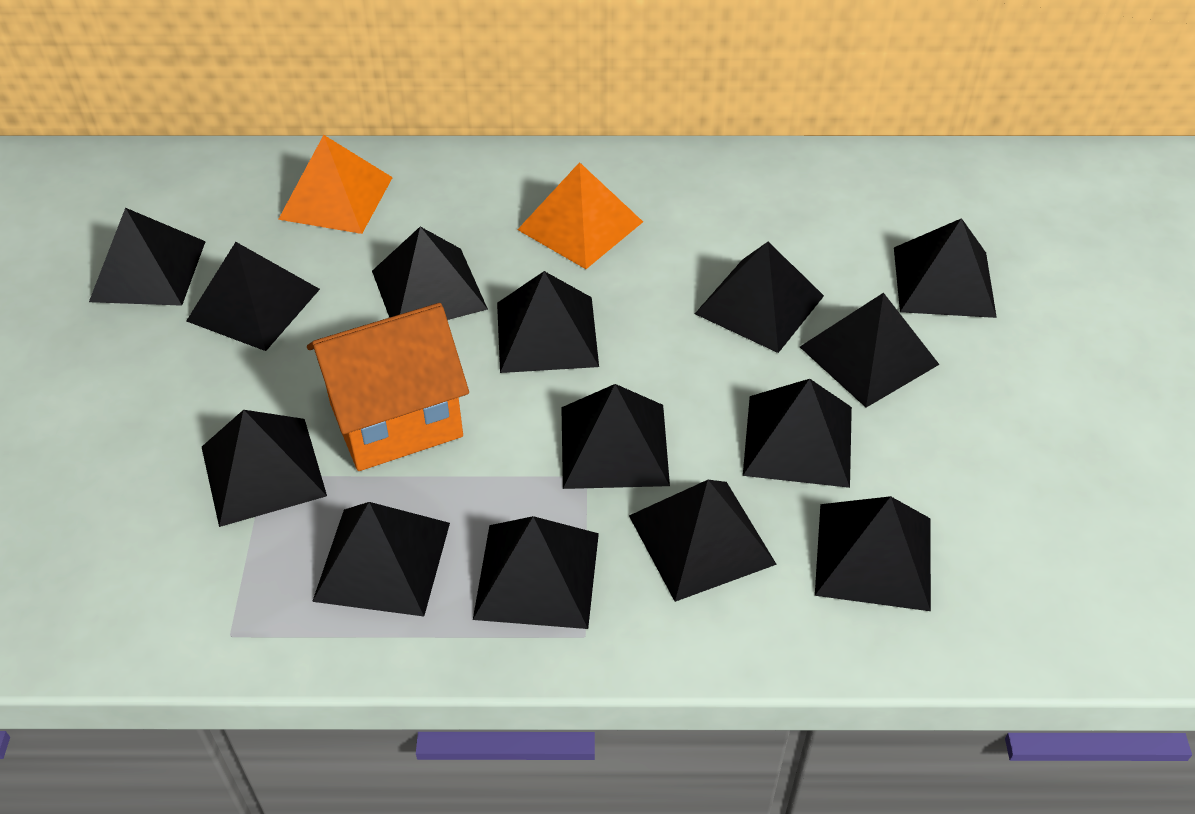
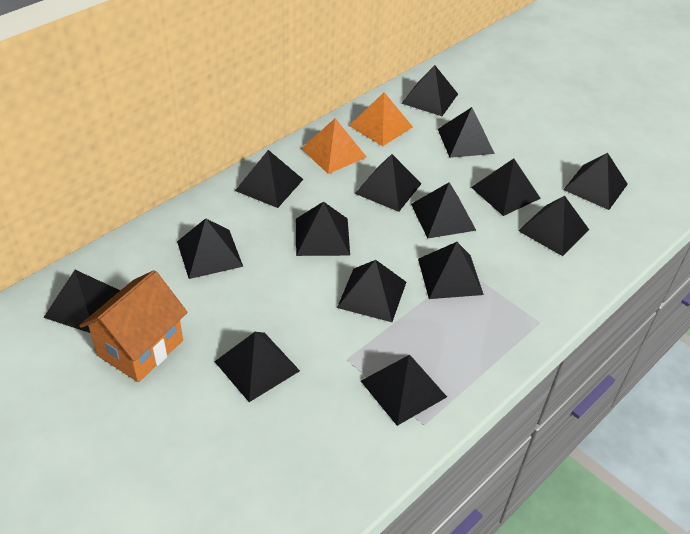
black pyramid: 14 -> 15

